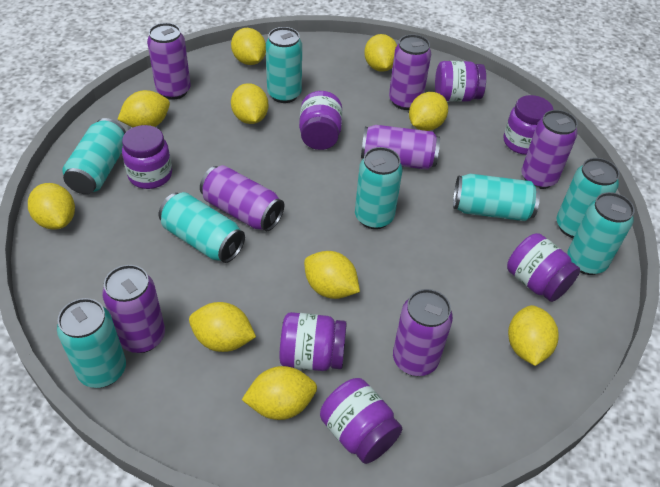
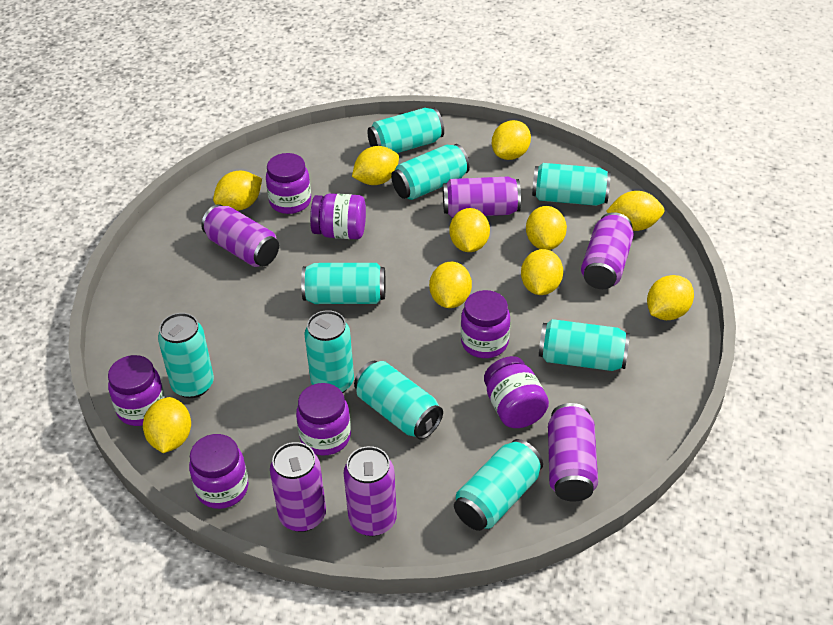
purple can: 7 -> 6
turquoise can: 8 -> 9

